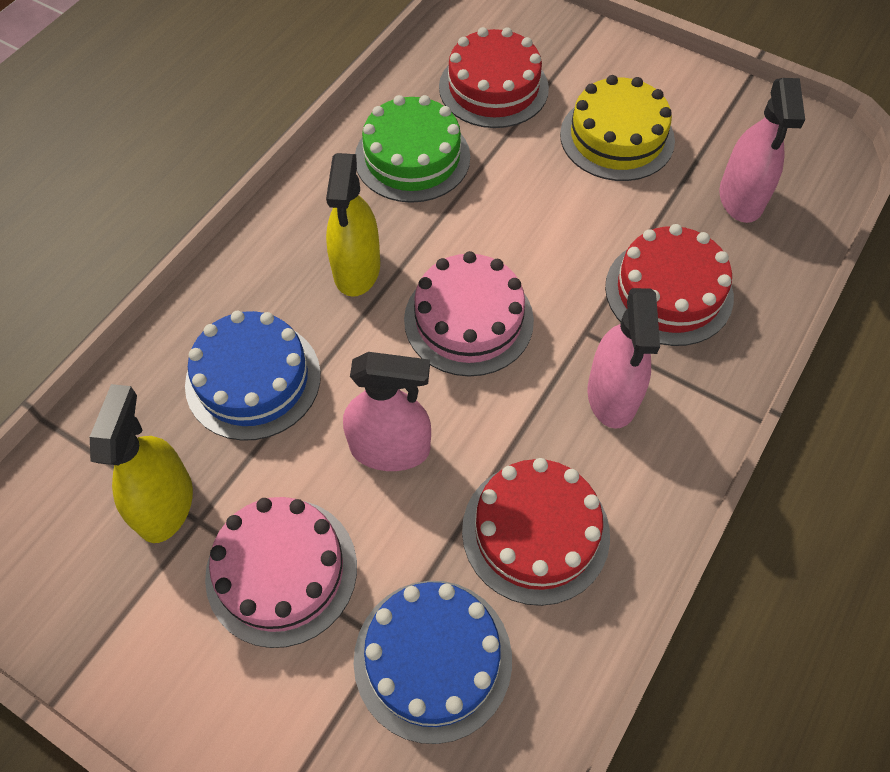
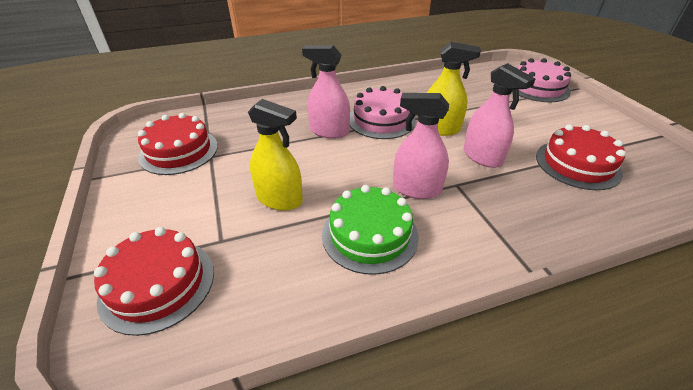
blue cake: 2 -> 0
yellow cake: 1 -> 0

